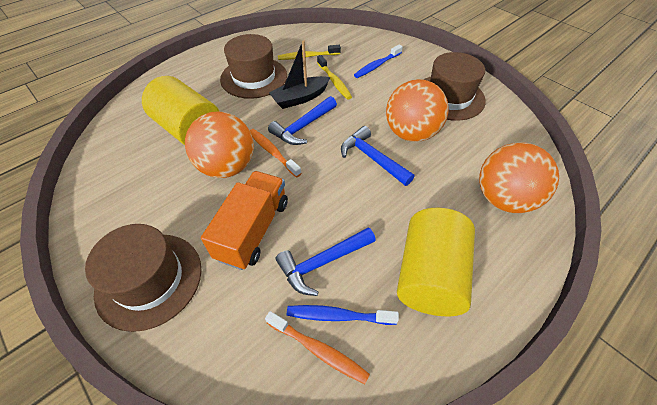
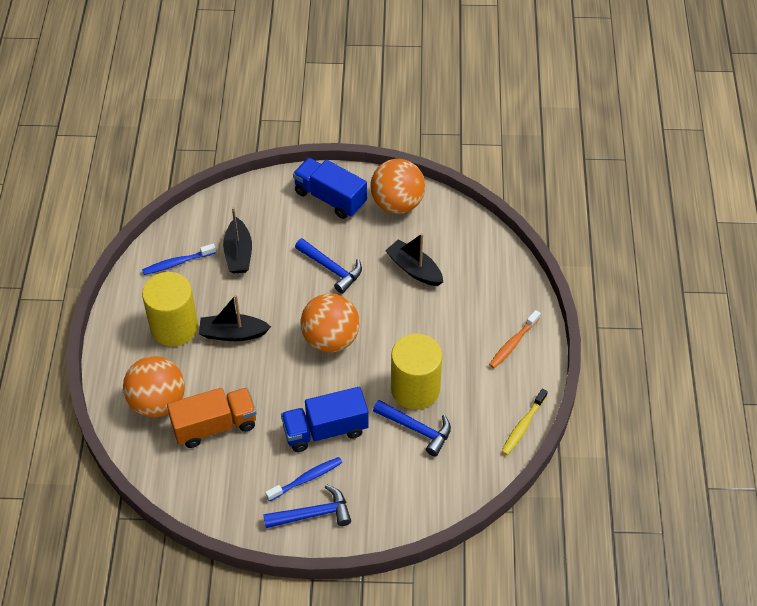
black boat: 1 -> 3
blue truck: 0 -> 2
brown hat: 3 -> 0
orange toothbrush: 2 -> 1
yellow toothbrush: 2 -> 1

